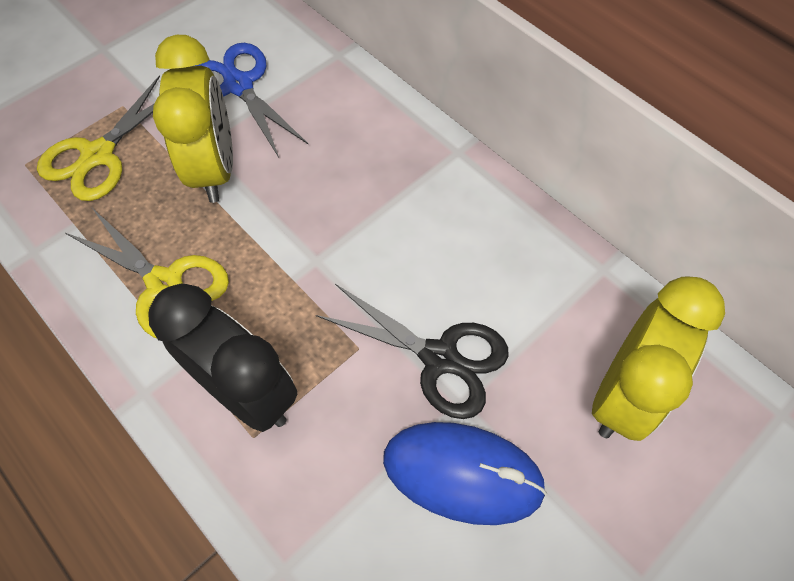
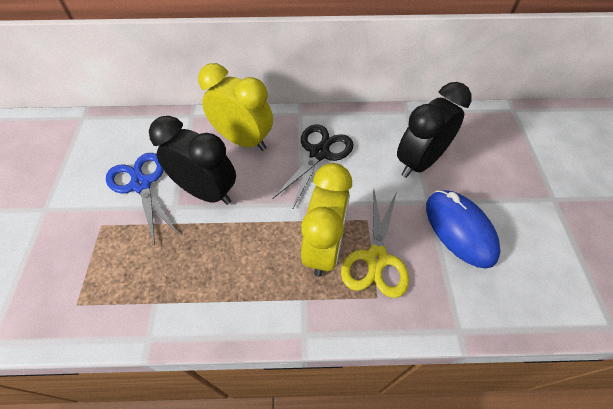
black clock: 1 -> 2
yellow scissors: 2 -> 1

